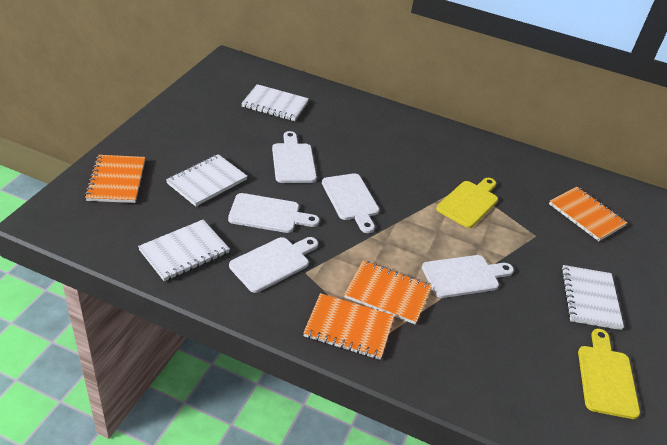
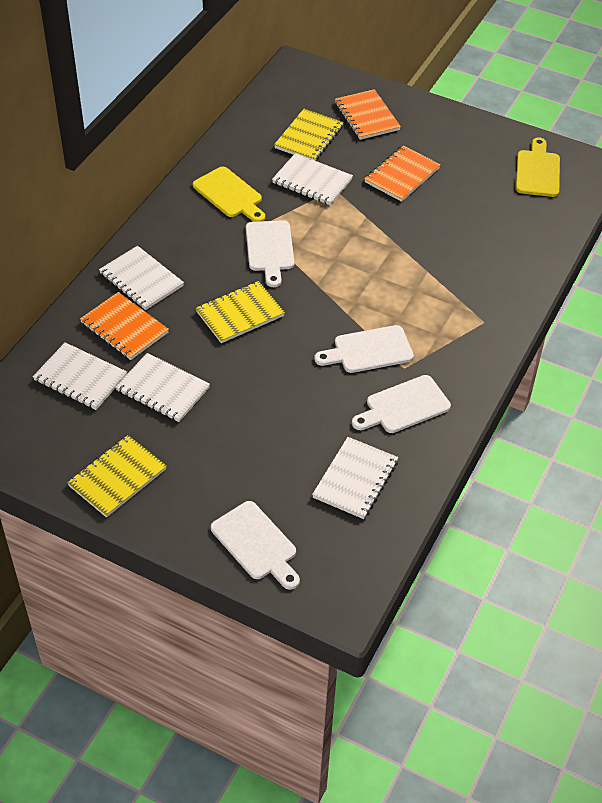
orange notebook: 4 -> 3
white cutting board: 5 -> 4
white notebook: 4 -> 5
yellow notebook: 0 -> 3

